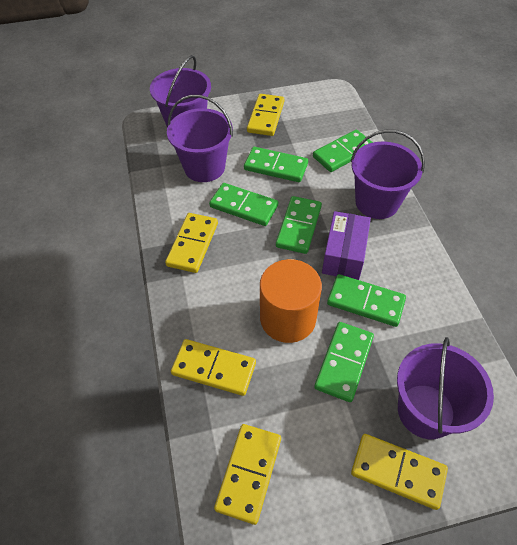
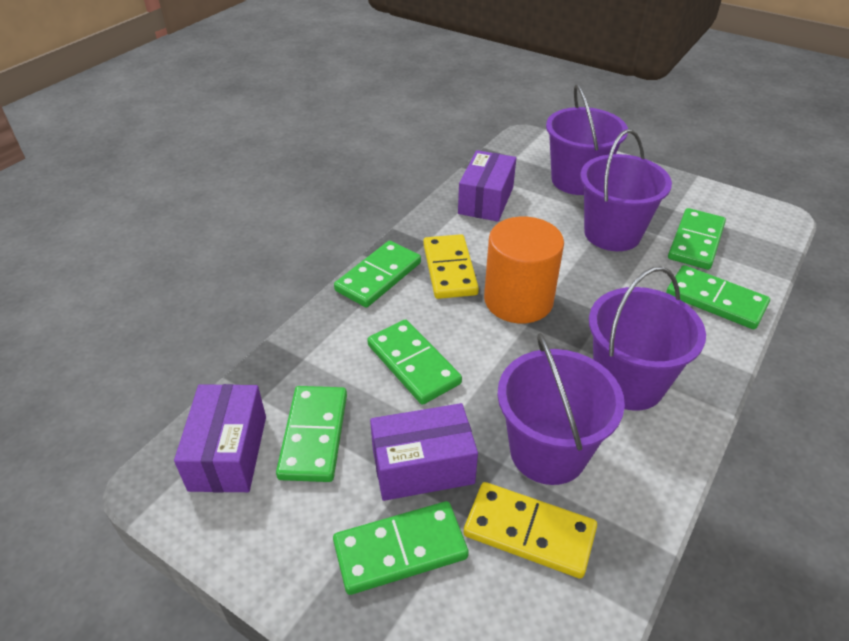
purple box: 1 -> 3
yellow domino: 5 -> 2

